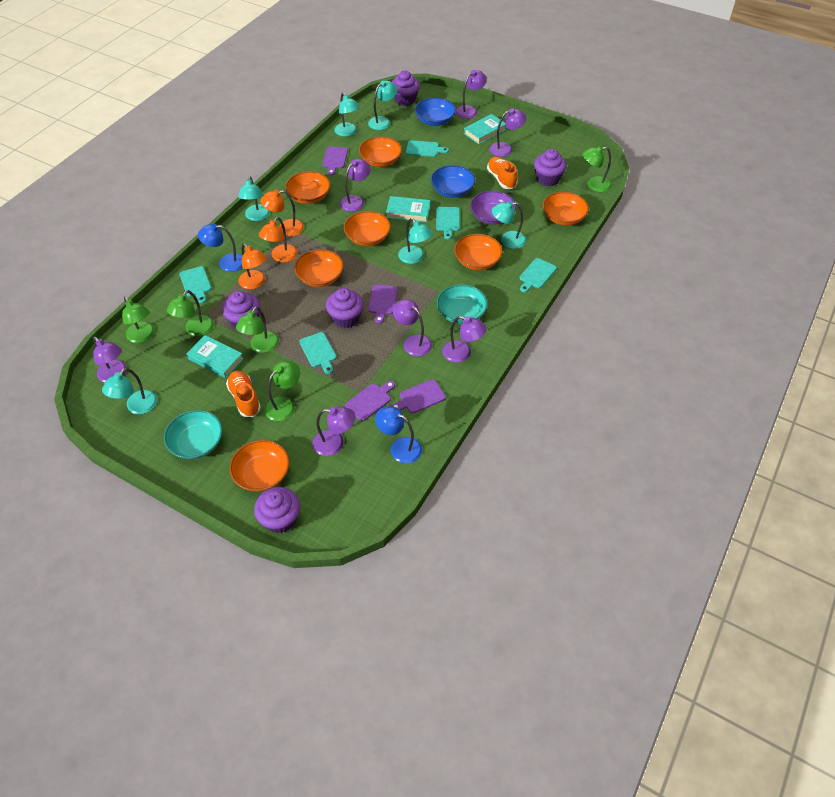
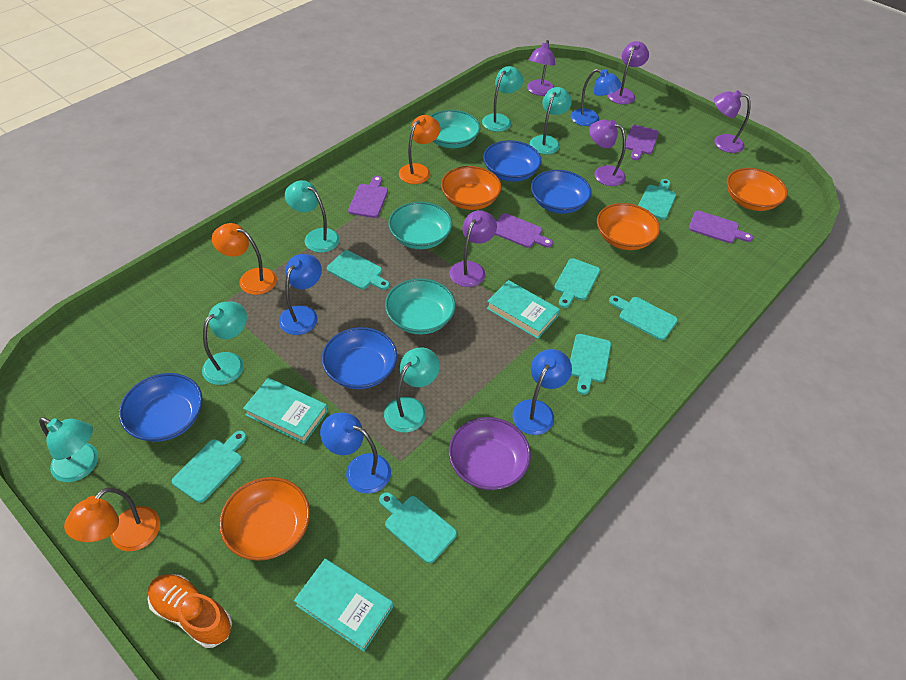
blue bowl: 2 -> 4
blue lamp: 2 -> 4
green lamp: 5 -> 0
orange bowl: 7 -> 4
orange shoe: 2 -> 1
purple cupcake: 5 -> 0
purple lamp: 7 -> 5
turquoise bowl: 2 -> 3
turquoise cutting board: 5 -> 7

